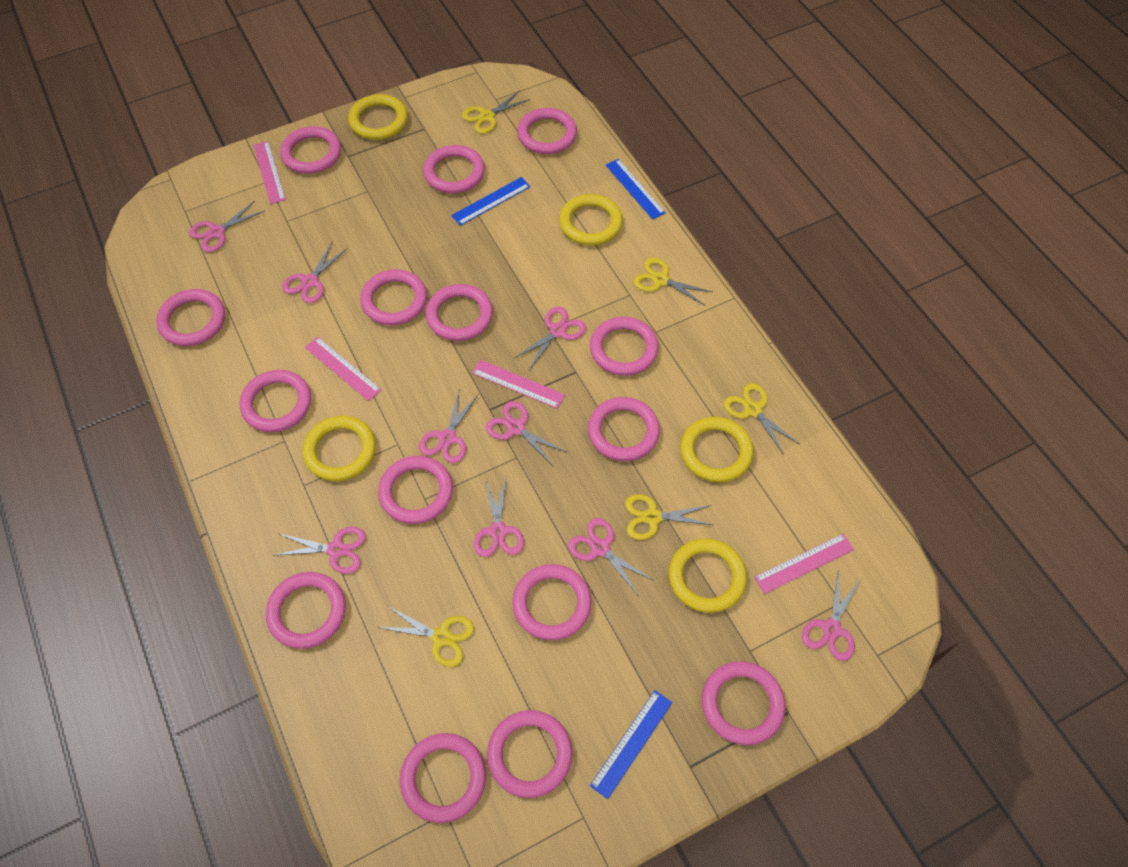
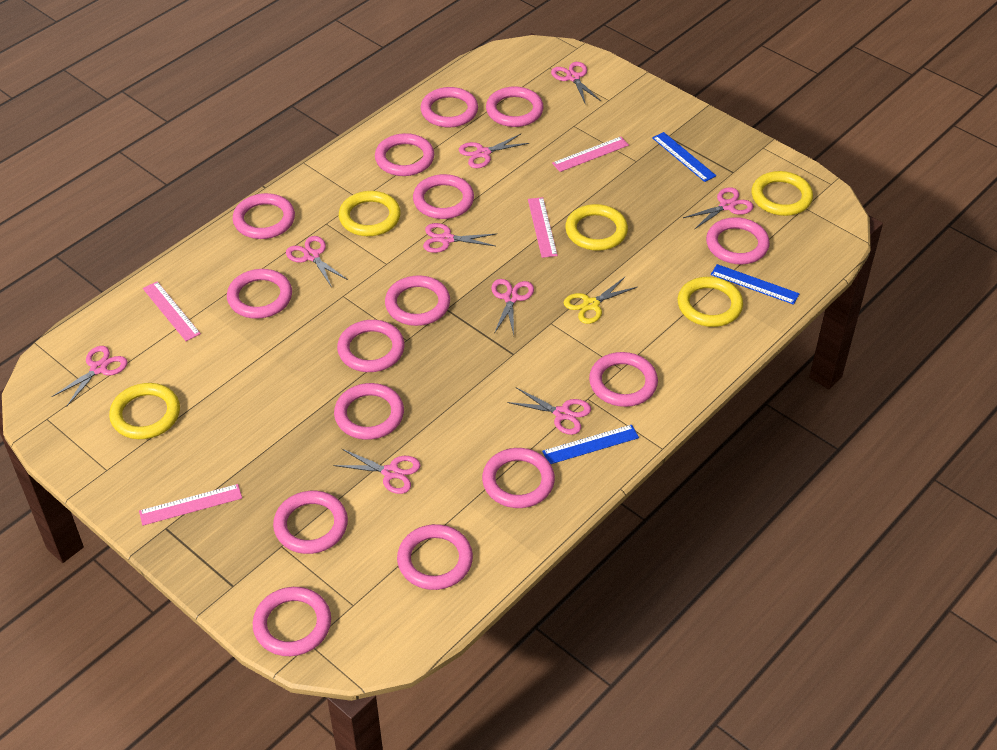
yellow scissors: 5 -> 1

